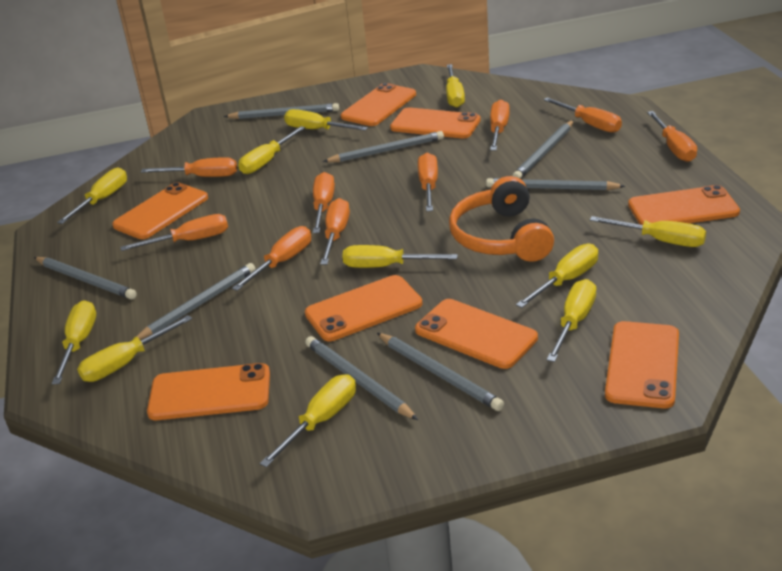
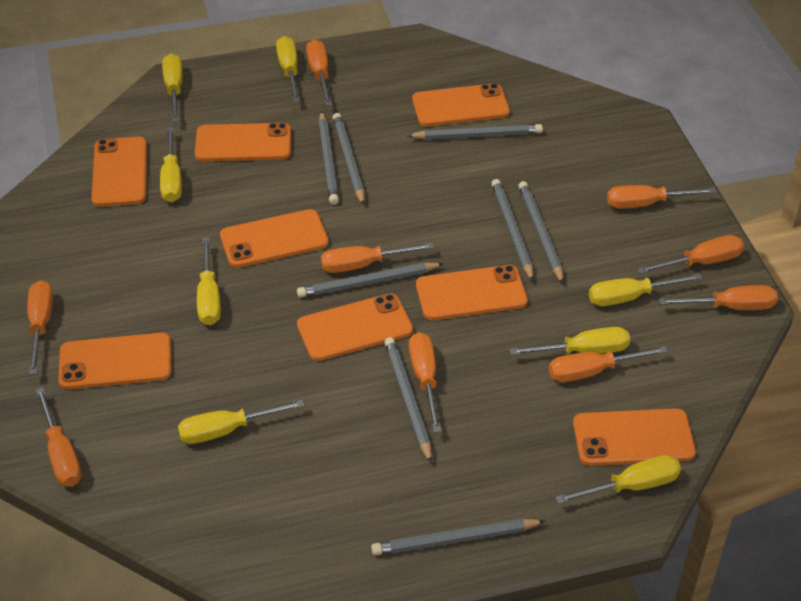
orange headphones: 1 -> 0
yellow screwdriver: 11 -> 8

